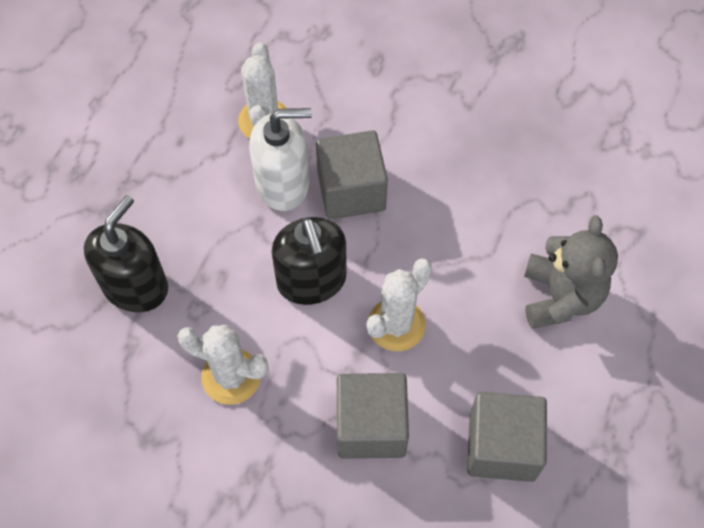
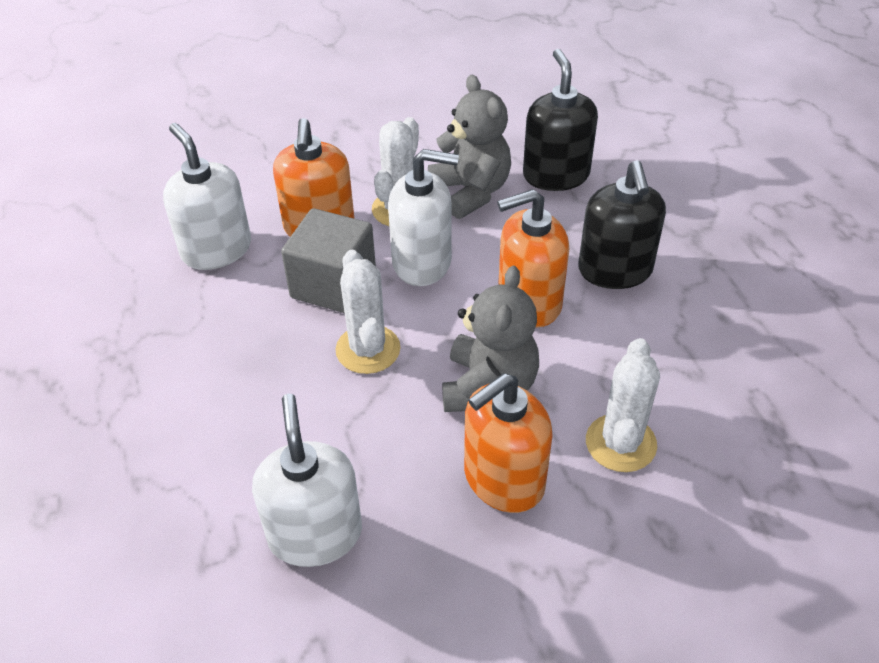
grey cube: 3 -> 1
grey teddy bear: 1 -> 2
orange soap dispenser: 0 -> 3
white soap dispenser: 1 -> 3

